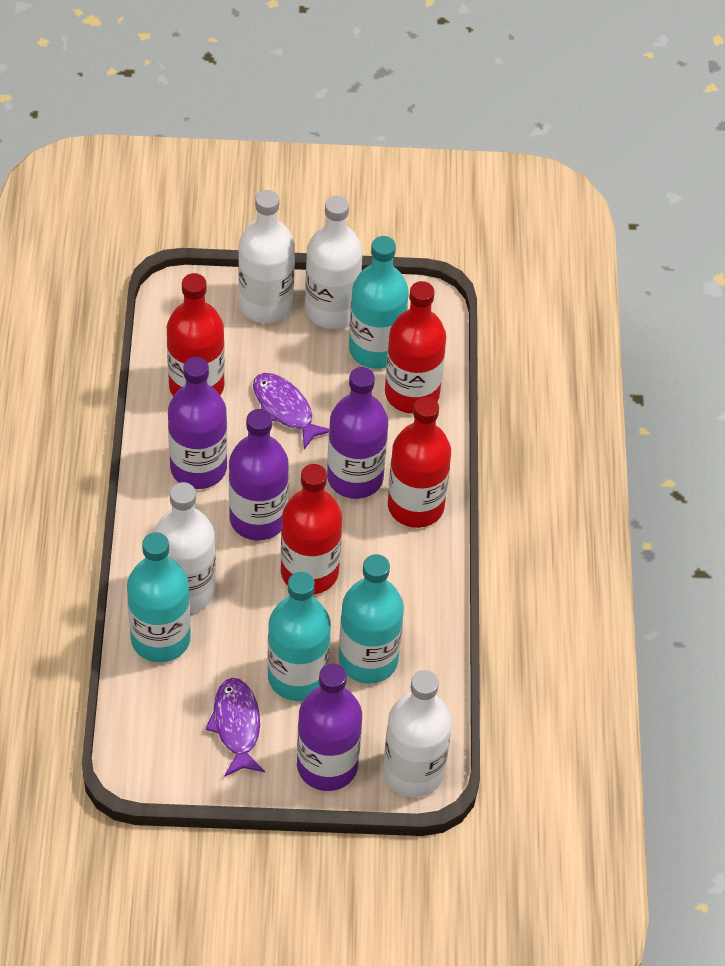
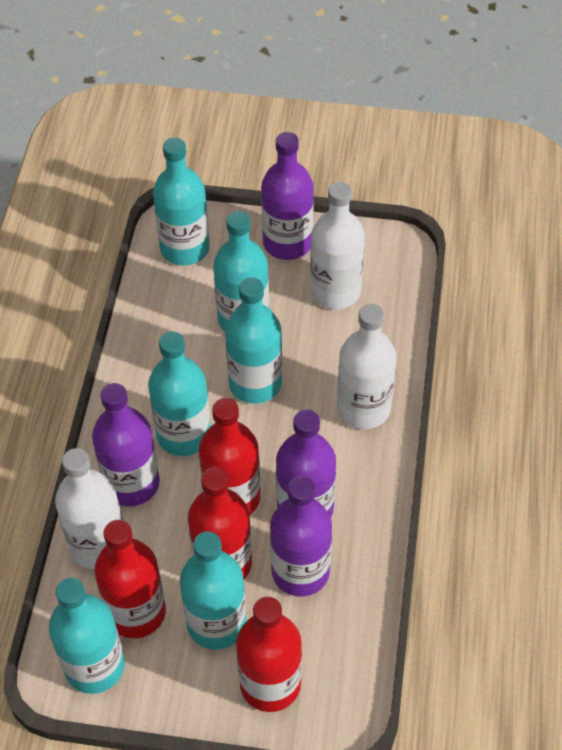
purple fish: 2 -> 0
turquoise bottle: 4 -> 6
white bottle: 4 -> 3

